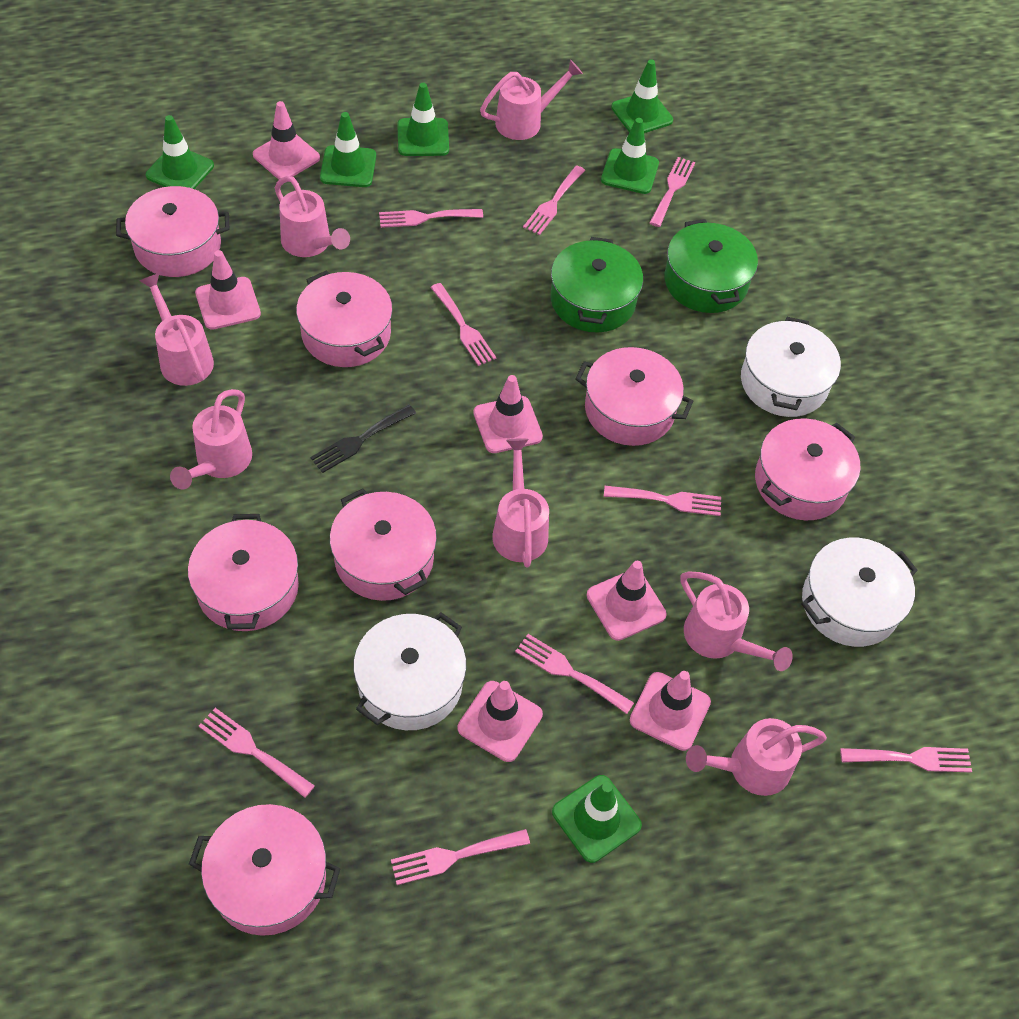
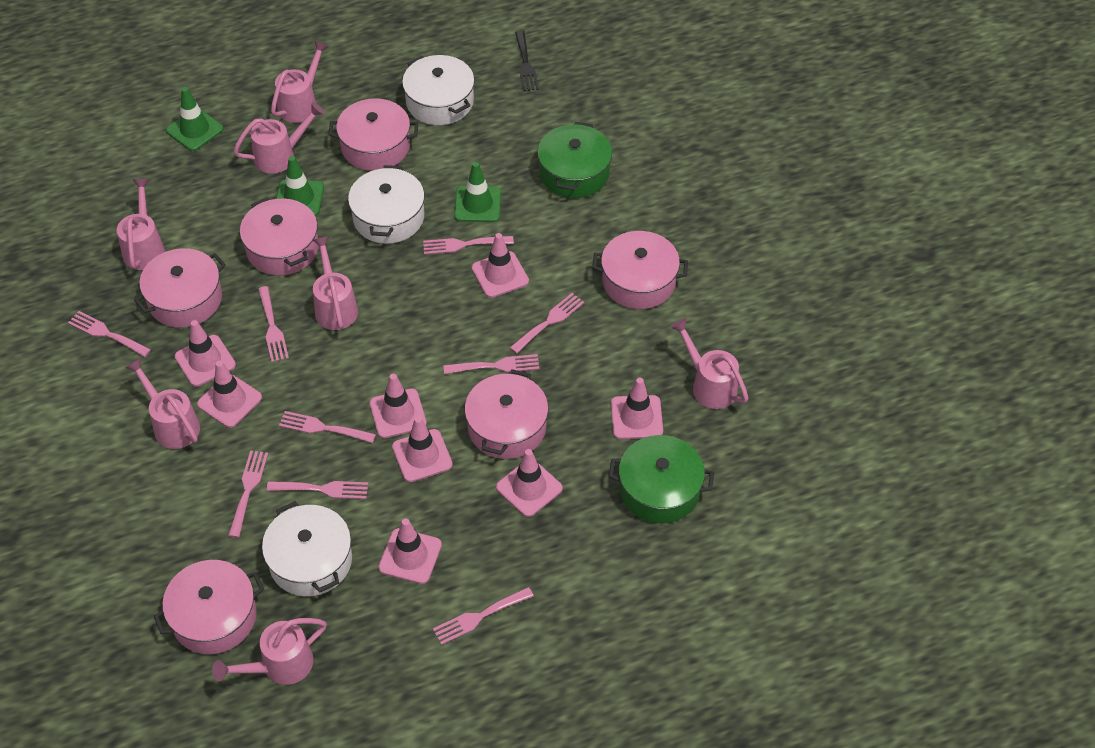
green traffic cone: 6 -> 3
pink pot: 7 -> 6
pink traffic cone: 6 -> 8

